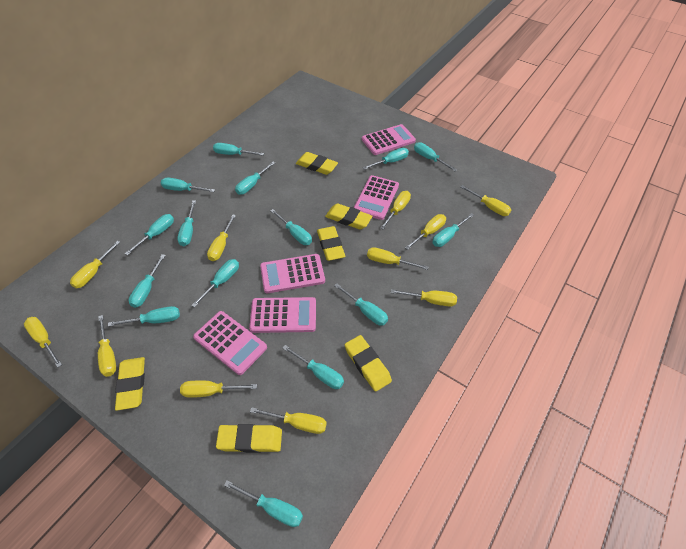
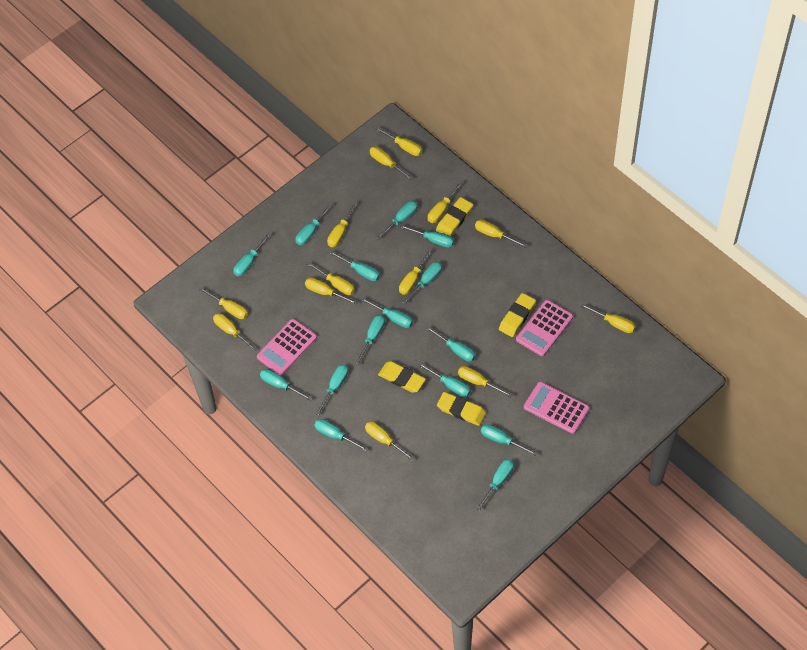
pink calculator: 5 -> 3
yellow eraser: 6 -> 4
yellow screwdriver: 11 -> 13

